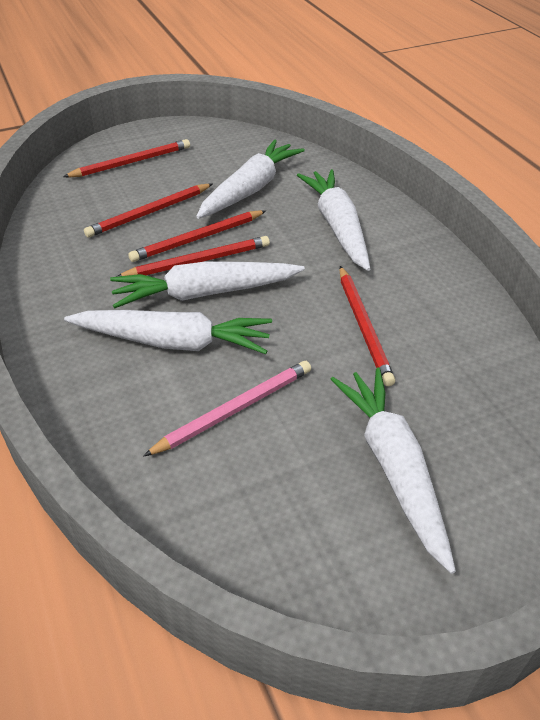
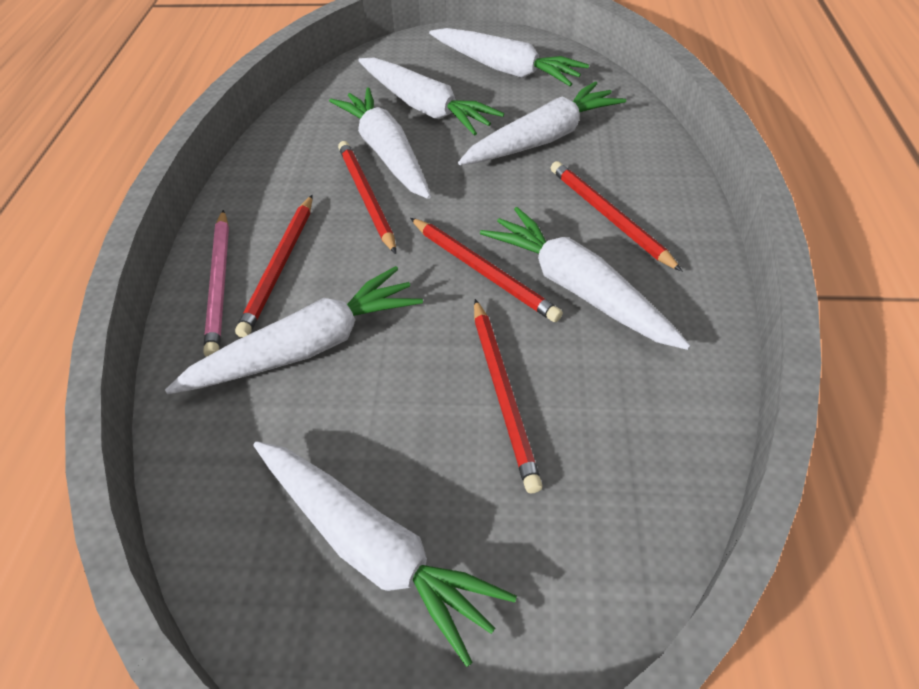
white carrot: 5 -> 7

